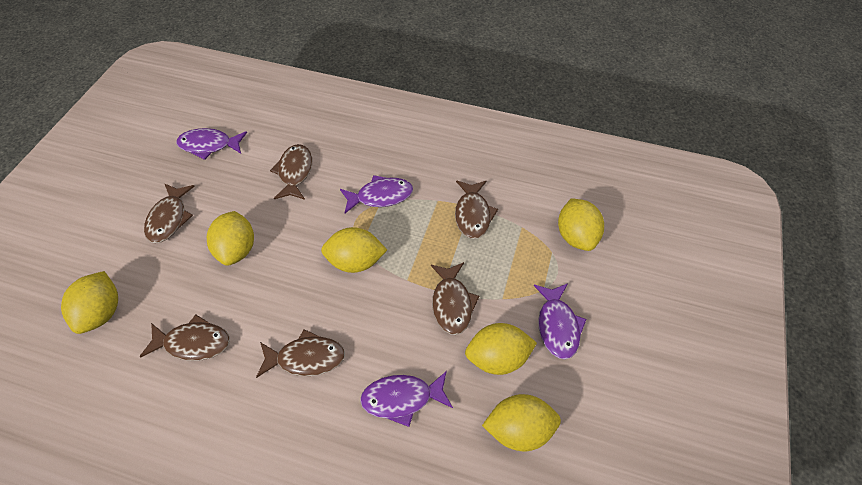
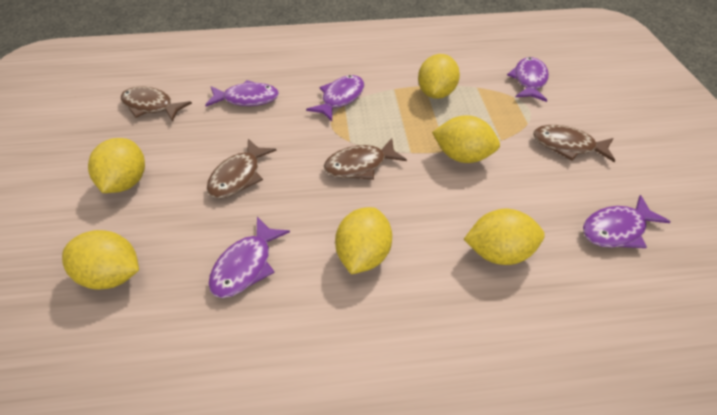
brown fish: 6 -> 4
purple fish: 4 -> 5

